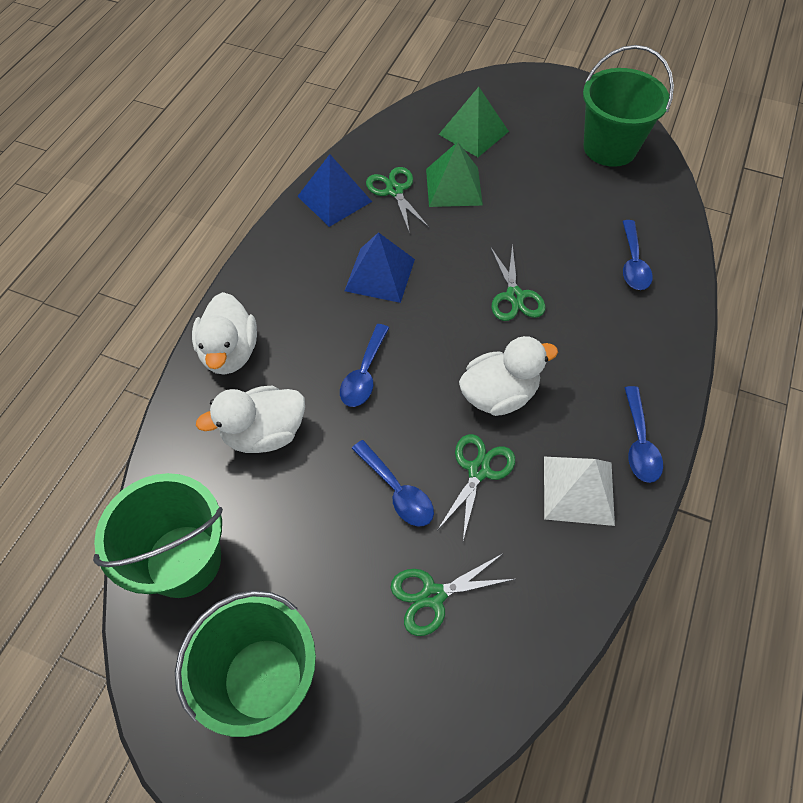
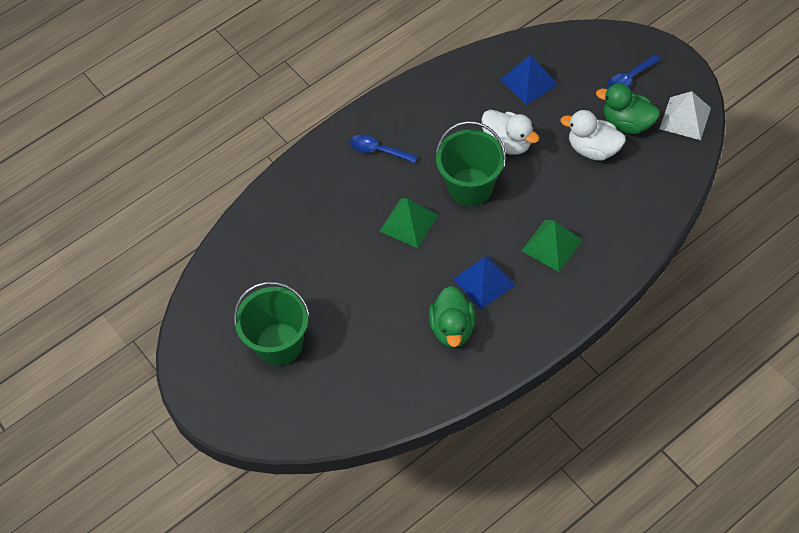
blue spoon: 4 -> 2
green bucket: 3 -> 2
green duck: 0 -> 2
green scissors: 4 -> 0
white duck: 3 -> 2

